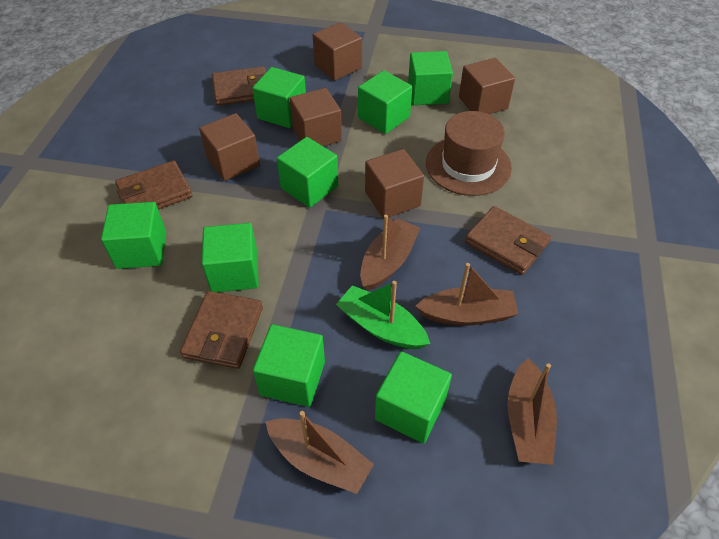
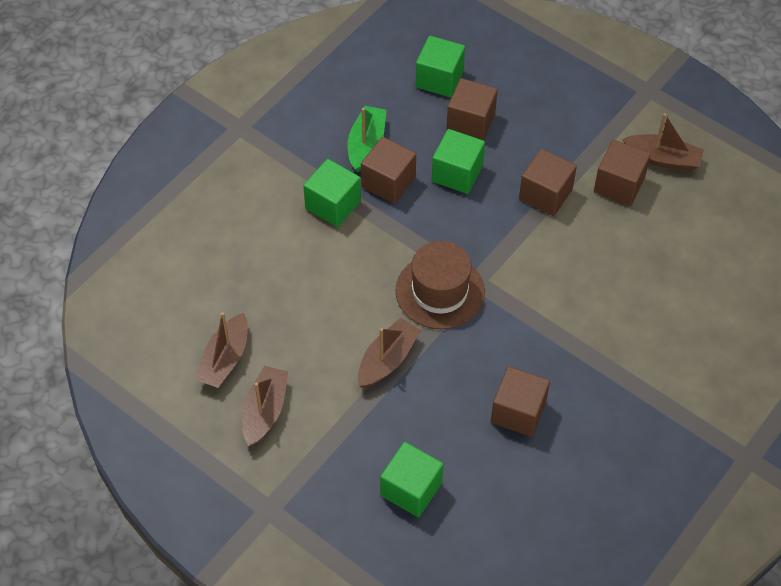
brown wallet: 4 -> 0
green cube: 8 -> 4

